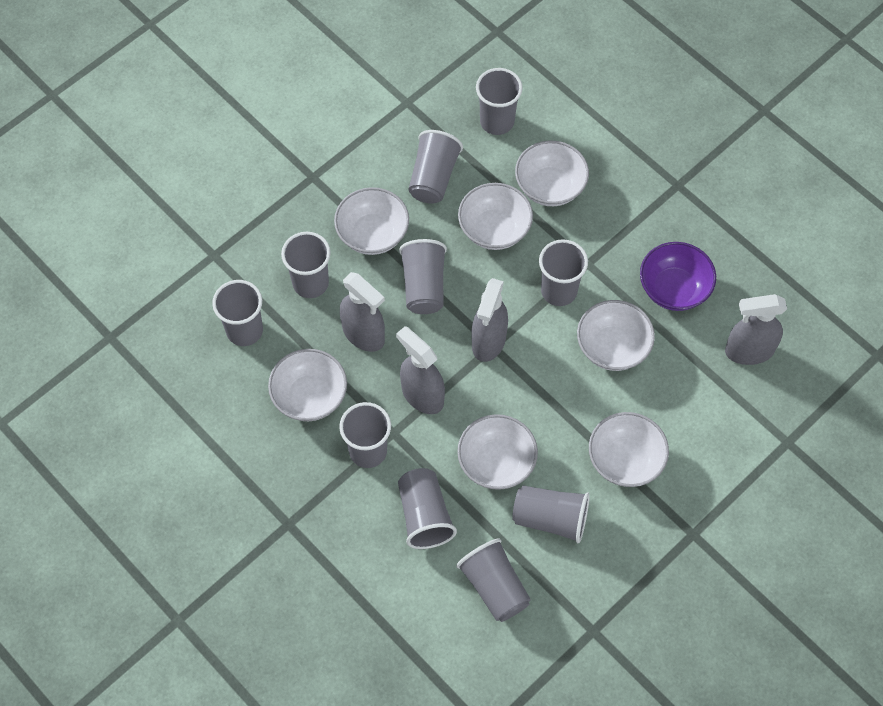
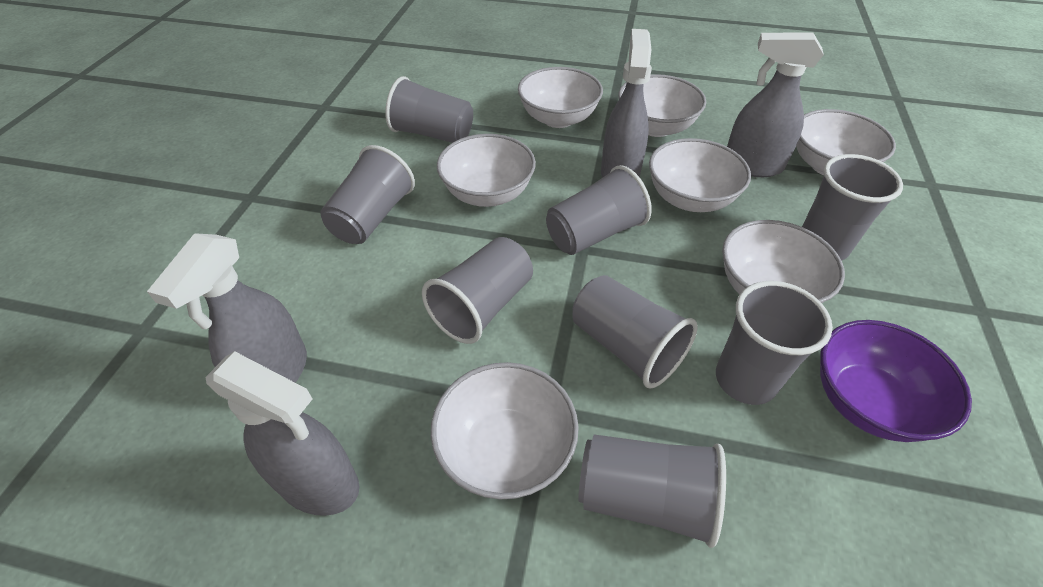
grey cup: 10 -> 8

